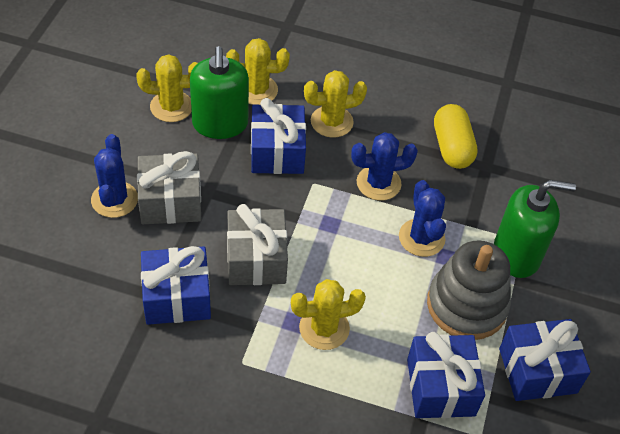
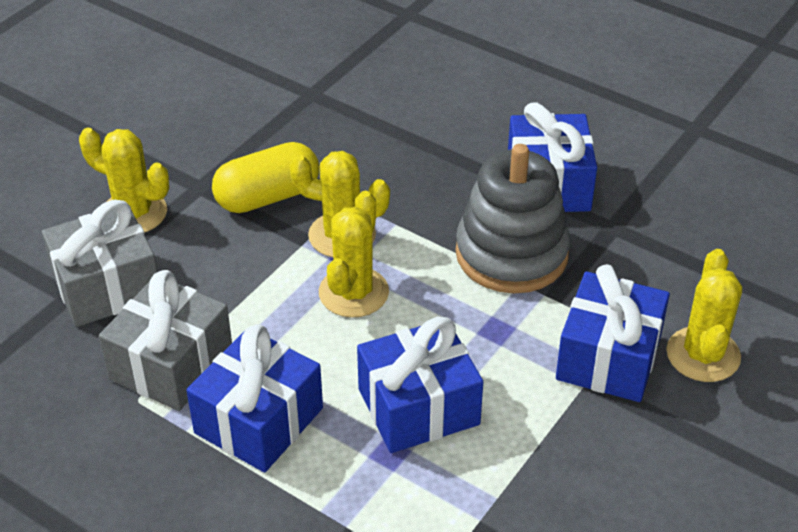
blue cactus: 3 -> 0
green soap dispenser: 2 -> 0

